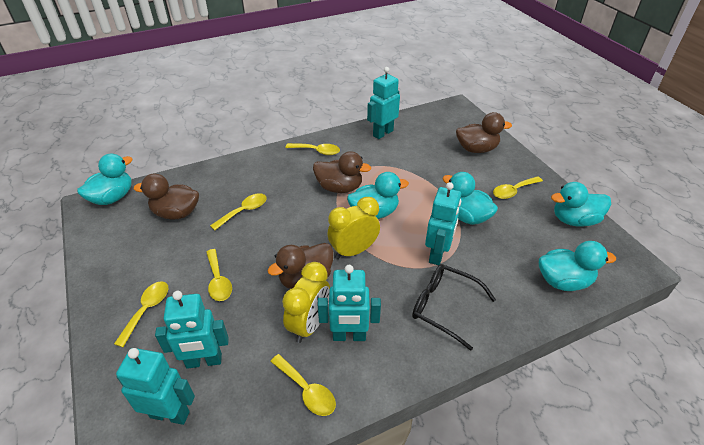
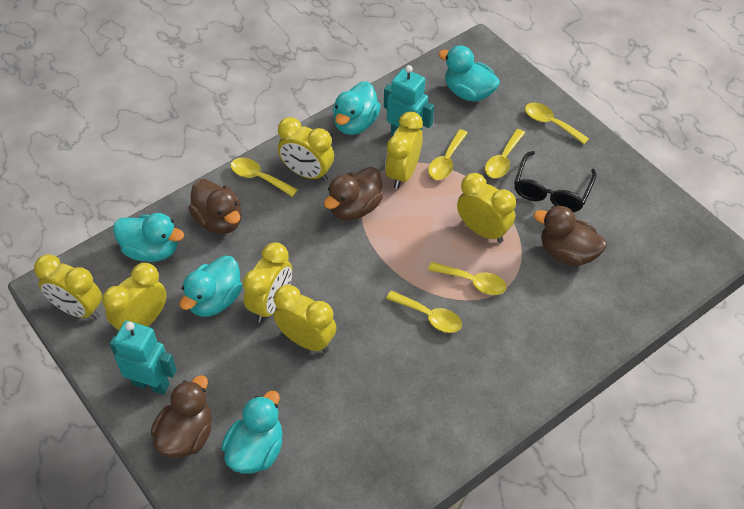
turquoise robot: 5 -> 2
yellow clock: 2 -> 7

